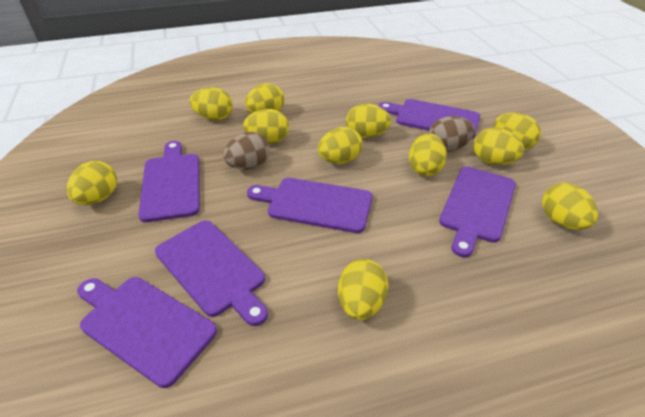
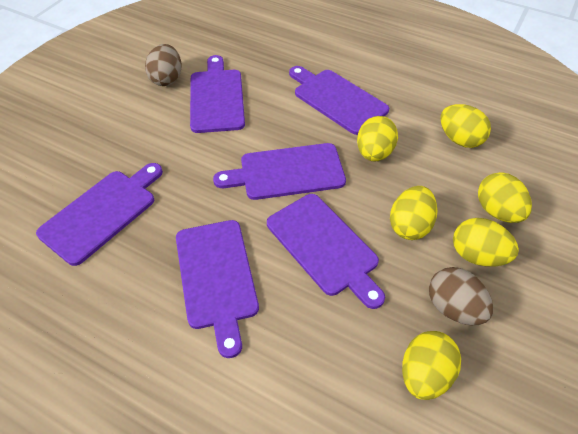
yellow egg: 11 -> 6

